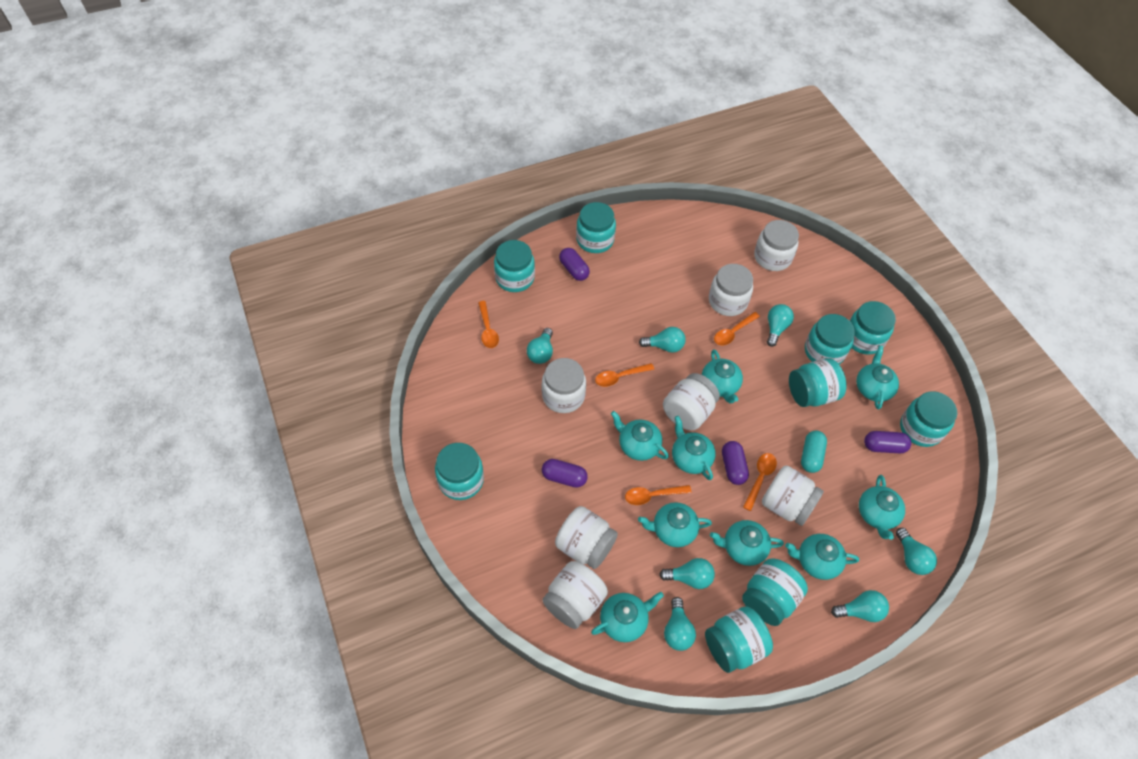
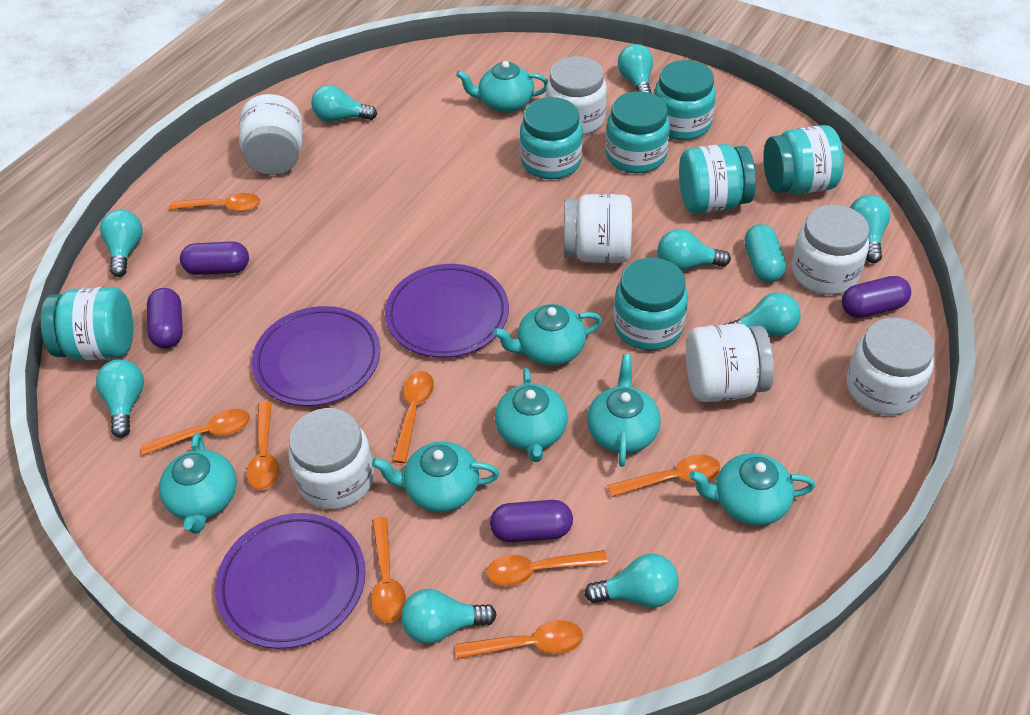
orange spoon: 5 -> 8
purple plate: 0 -> 3
turquoise jar: 9 -> 7
turquoise light bulb: 7 -> 9
turquoise teapot: 9 -> 7

